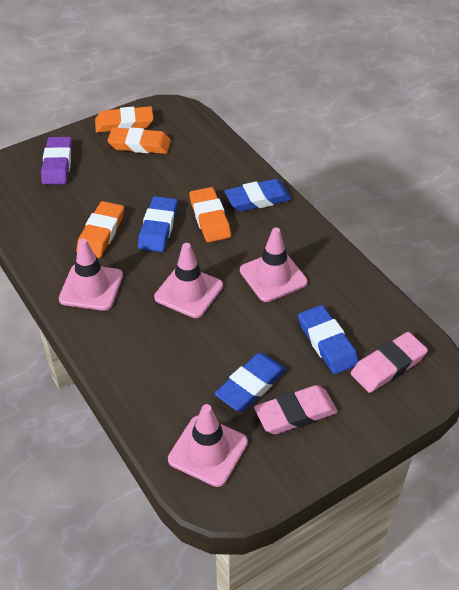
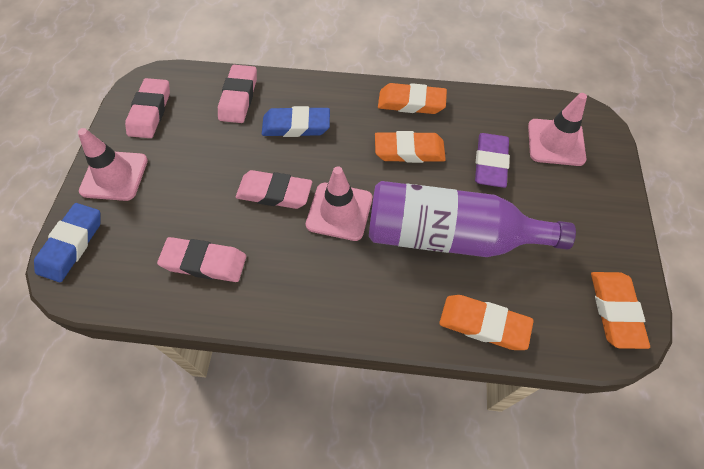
blue eraser: 4 -> 2
pink eraser: 2 -> 4
pink traffic cone: 4 -> 3
purple bottle: 0 -> 1

